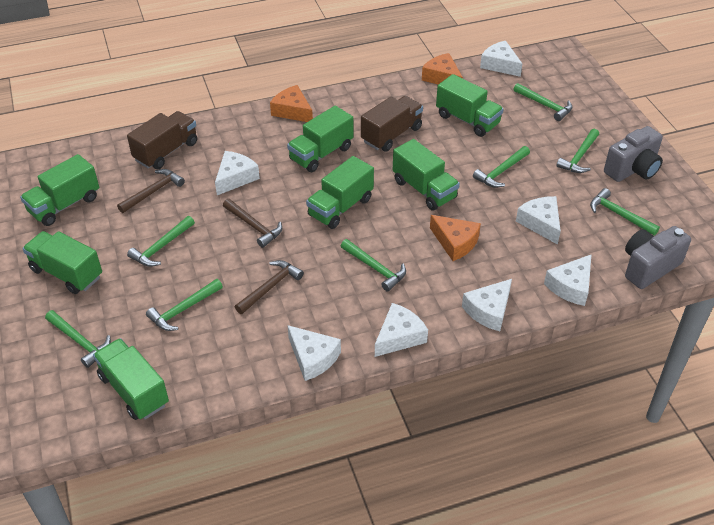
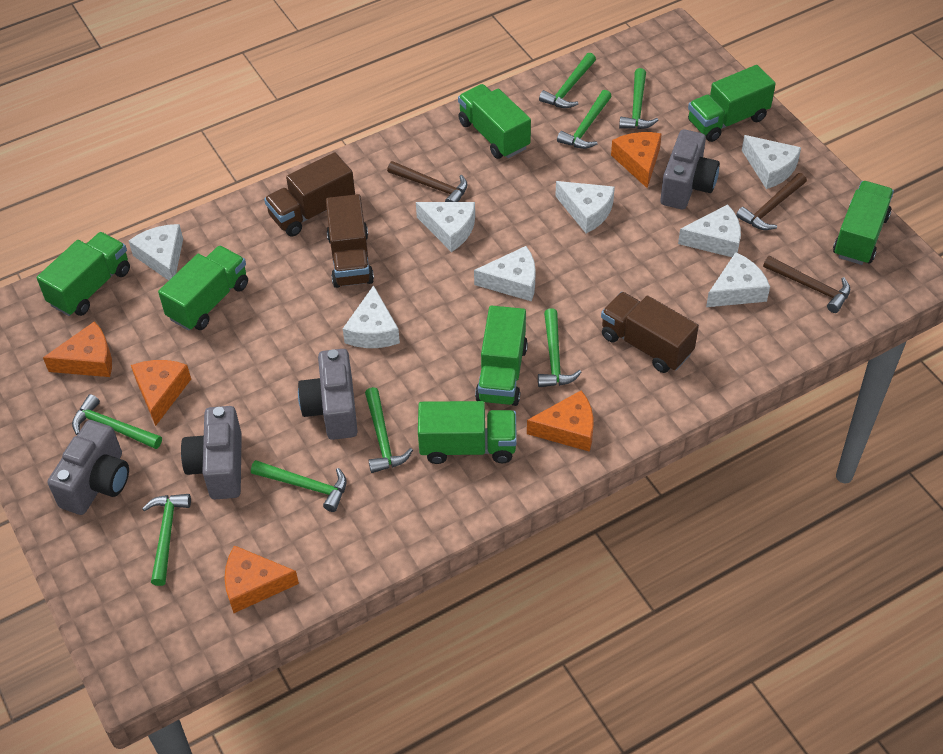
brown truck: 2 -> 3
grey camera: 2 -> 4
orange cheese: 3 -> 5
white cheese: 7 -> 8

